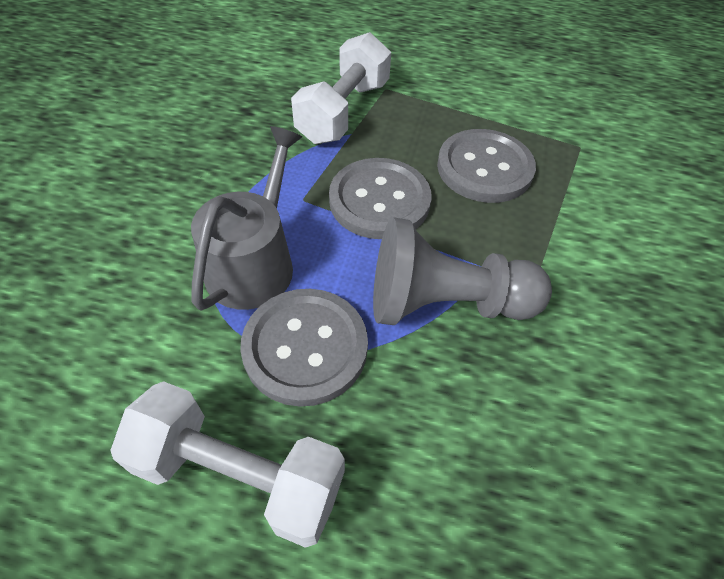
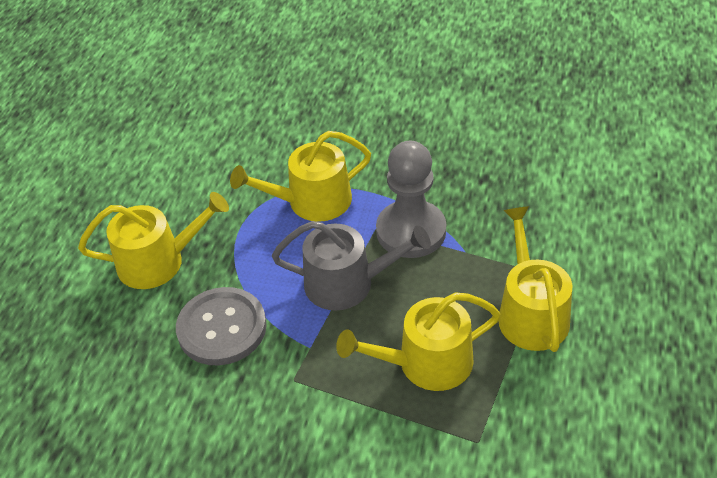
grey button: 3 -> 1
white dumbbell: 2 -> 0
yellow watering can: 0 -> 4

